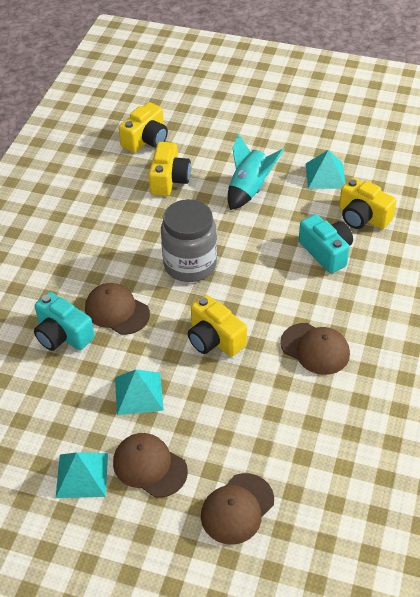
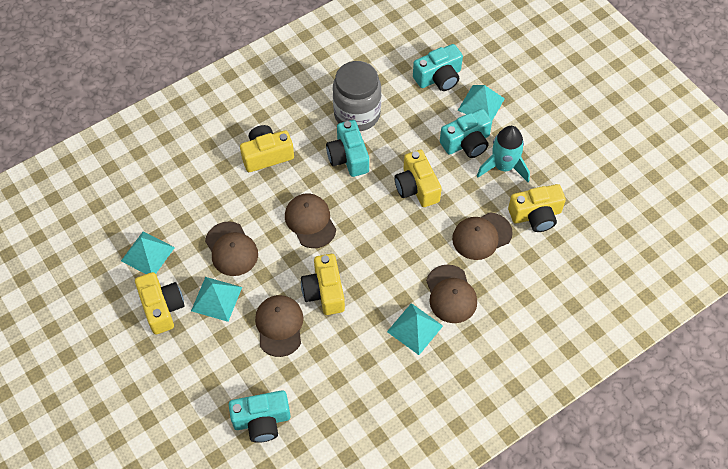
brown cap: 4 -> 5
turquoise camera: 2 -> 4
turquoise pyramid: 3 -> 4
yellow camera: 4 -> 5

